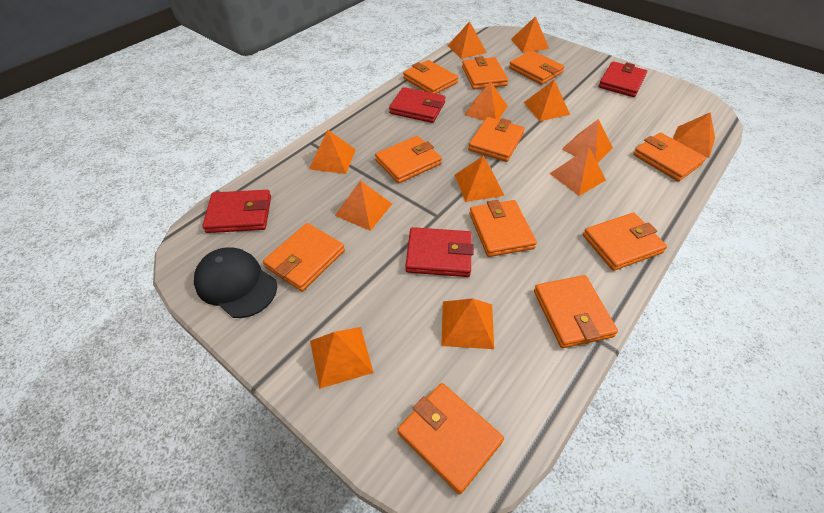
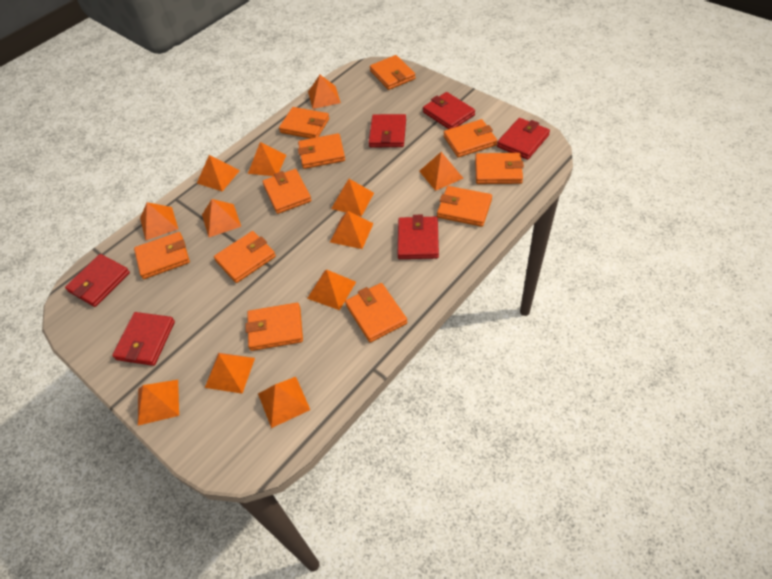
black cap: 1 -> 0
red wallet: 4 -> 6

